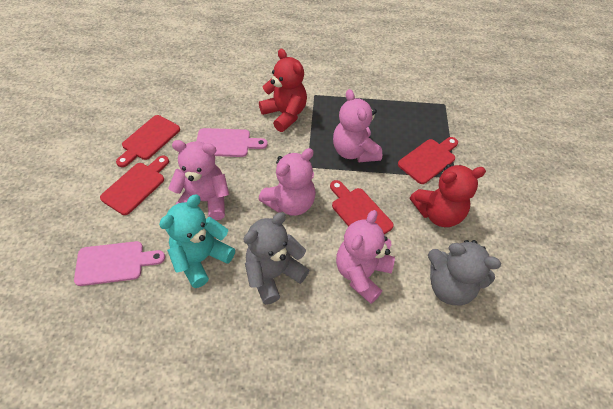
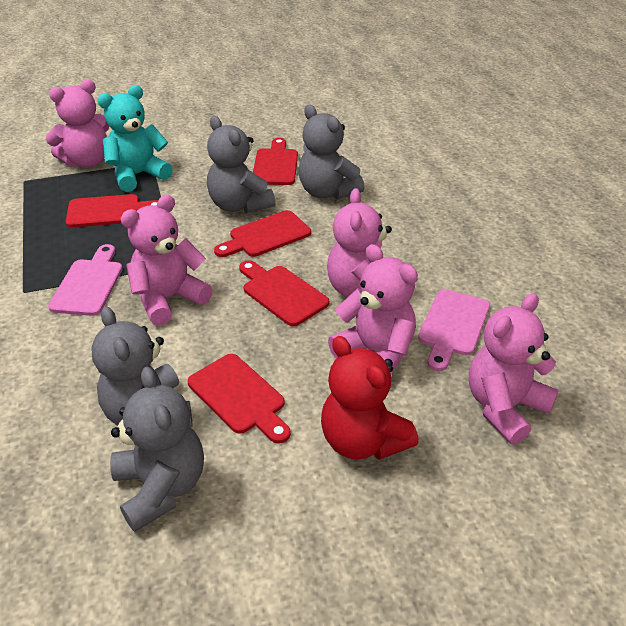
grey teddy bear: 2 -> 4
pink teddy bear: 4 -> 5
red cutting board: 4 -> 5
red teddy bear: 2 -> 1

